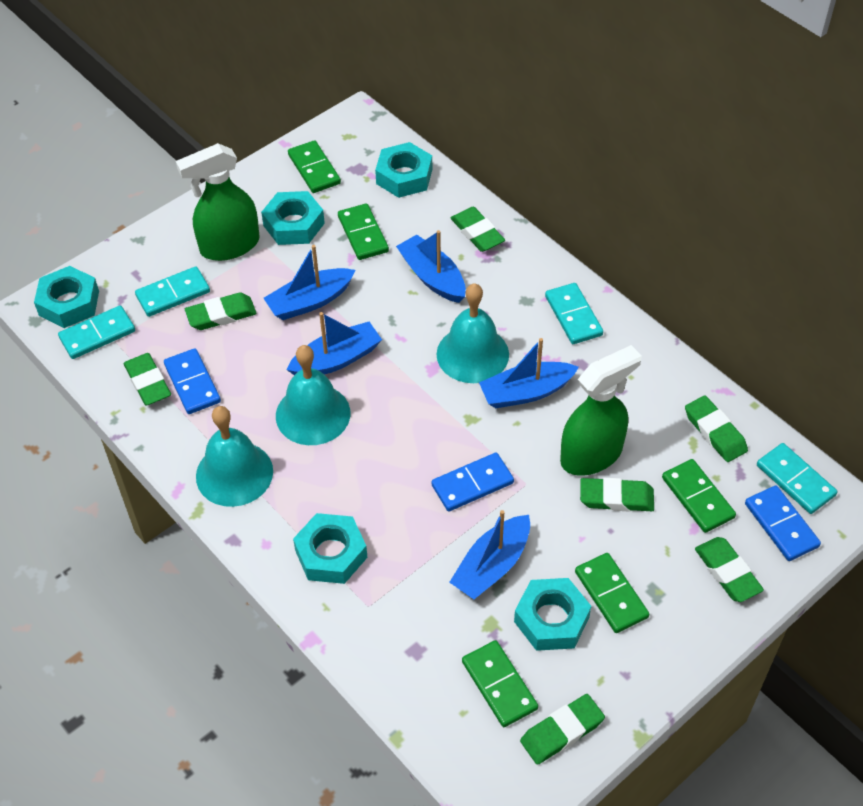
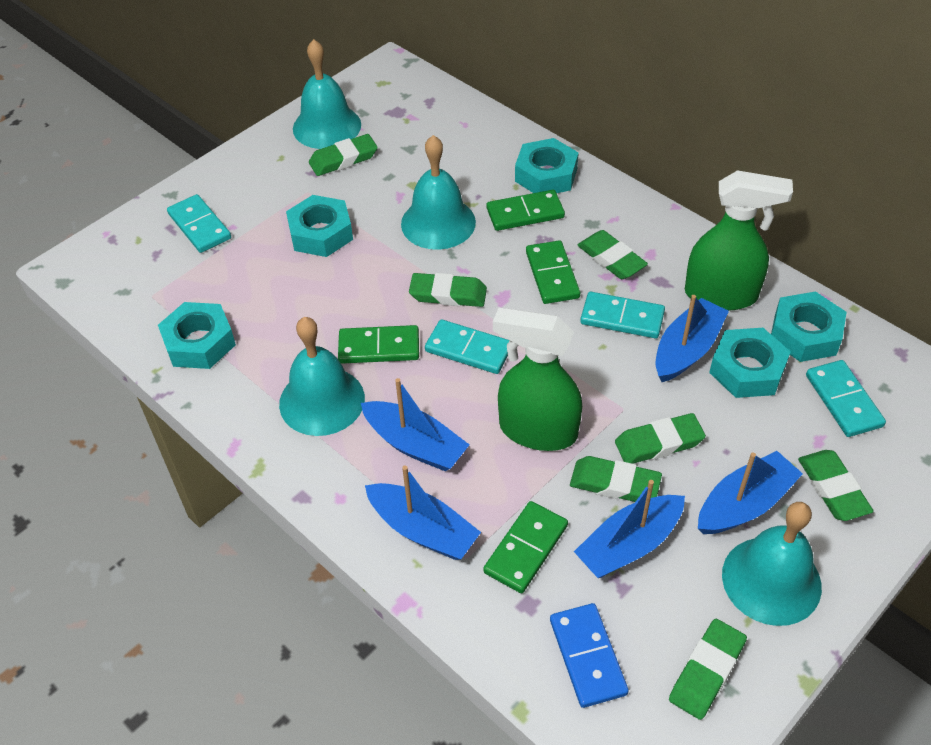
blue domino: 3 -> 1
green domino: 5 -> 4
turquoise bell: 3 -> 4

